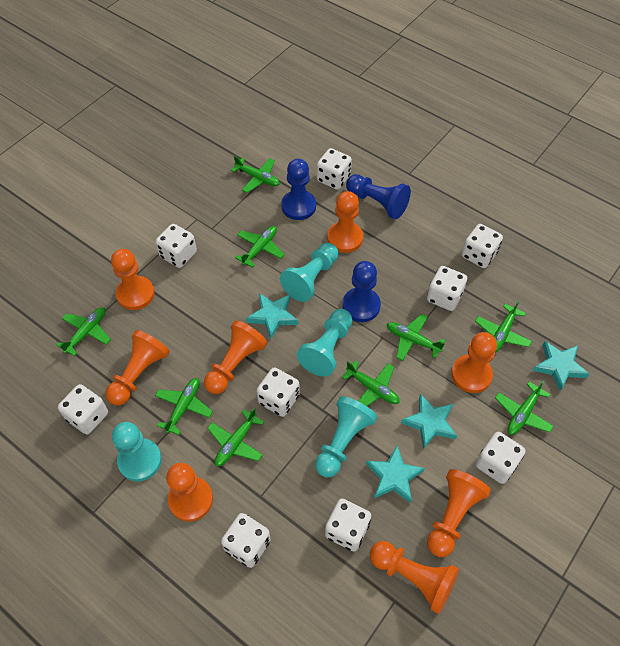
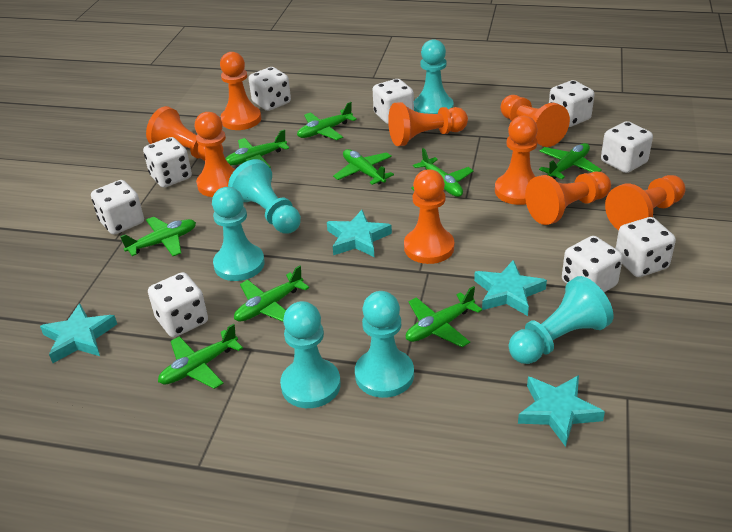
blue pawn: 3 -> 0
orange pawn: 8 -> 9
turquoise pawn: 4 -> 6

